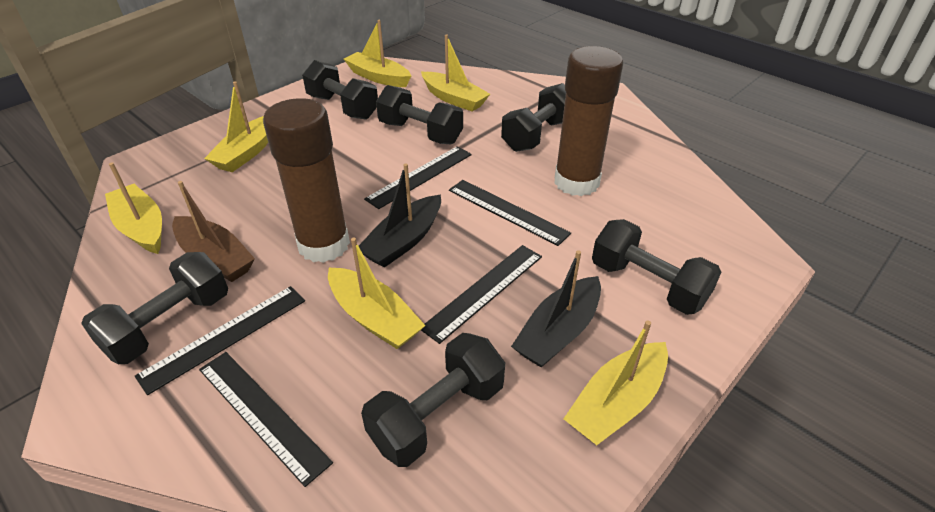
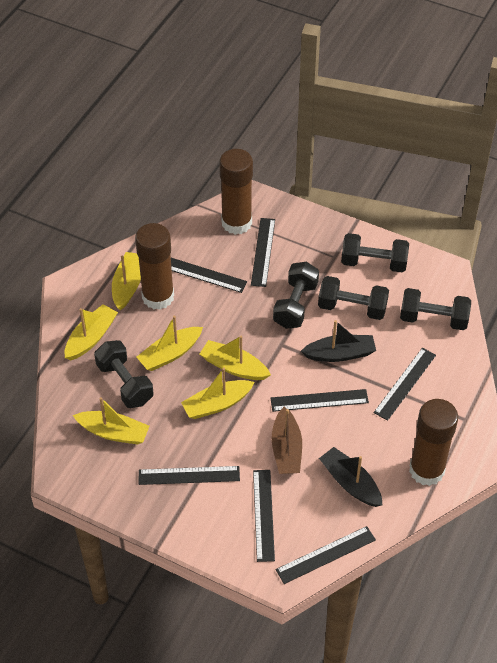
black dumbbell: 6 -> 5
black ruler: 5 -> 7
brown glue stick: 2 -> 3

